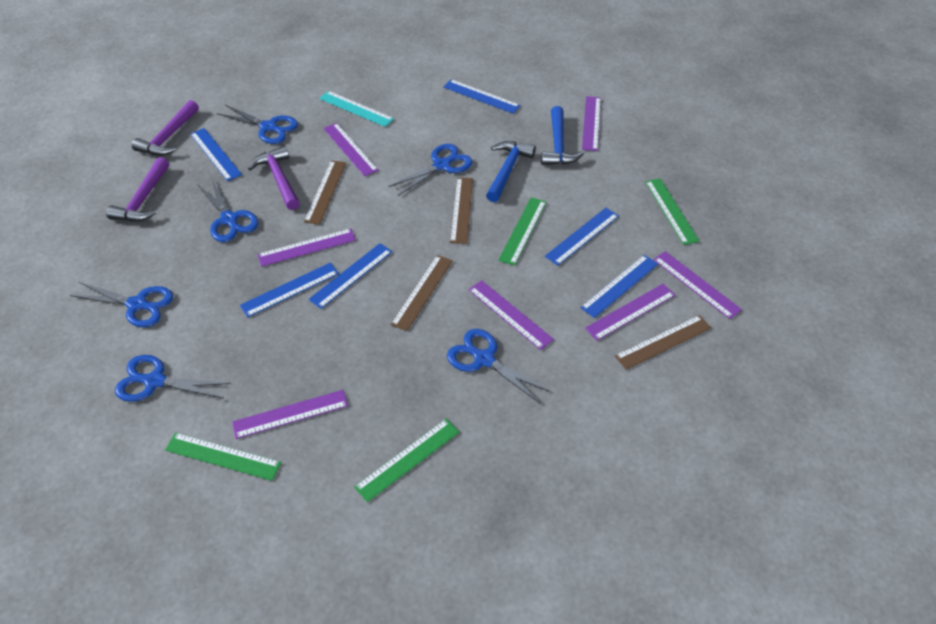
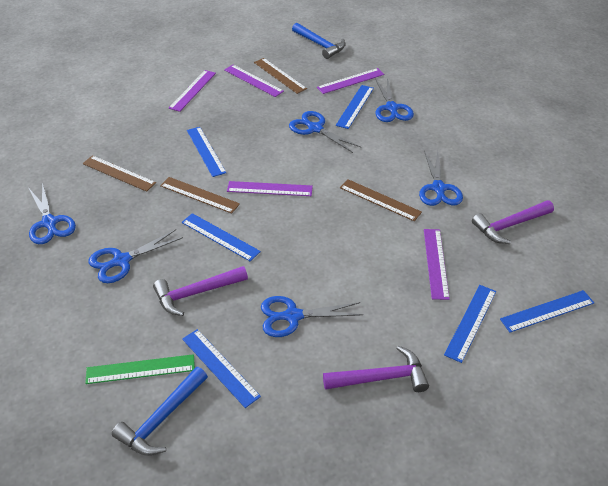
green ruler: 4 -> 1
purple ruler: 7 -> 5
turquoise ruler: 1 -> 0

